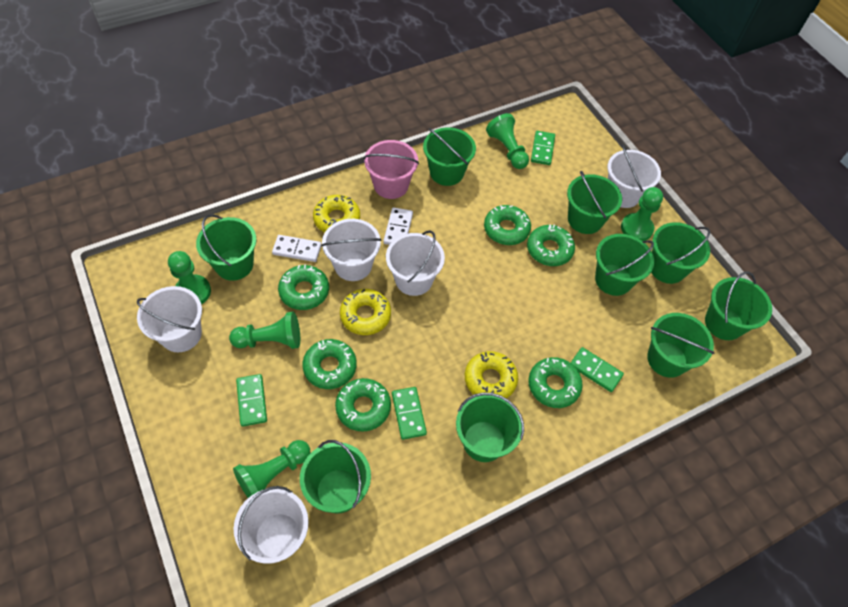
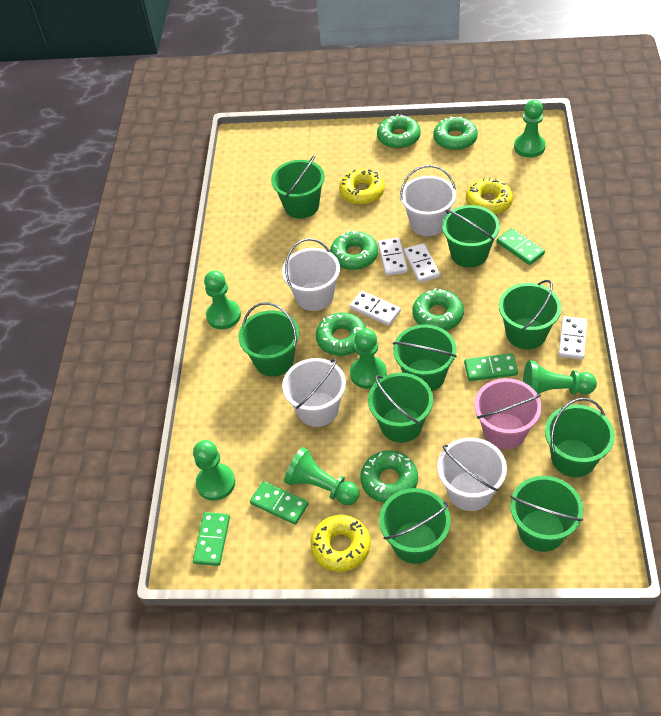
green pawn: 5 -> 6
white bucket: 5 -> 4
white domino: 2 -> 4

